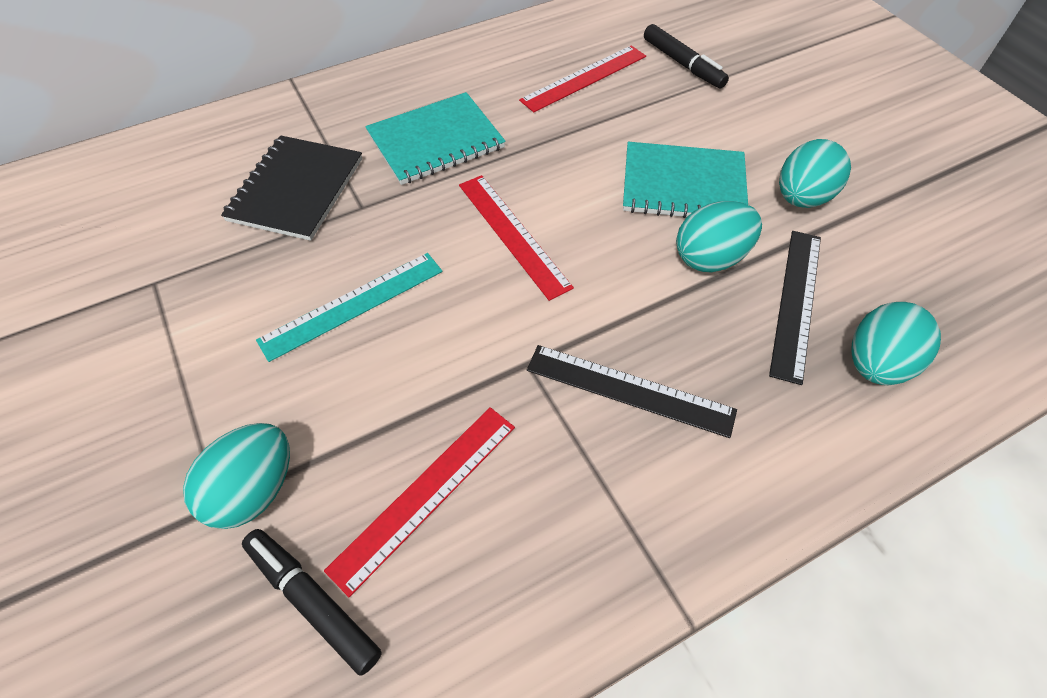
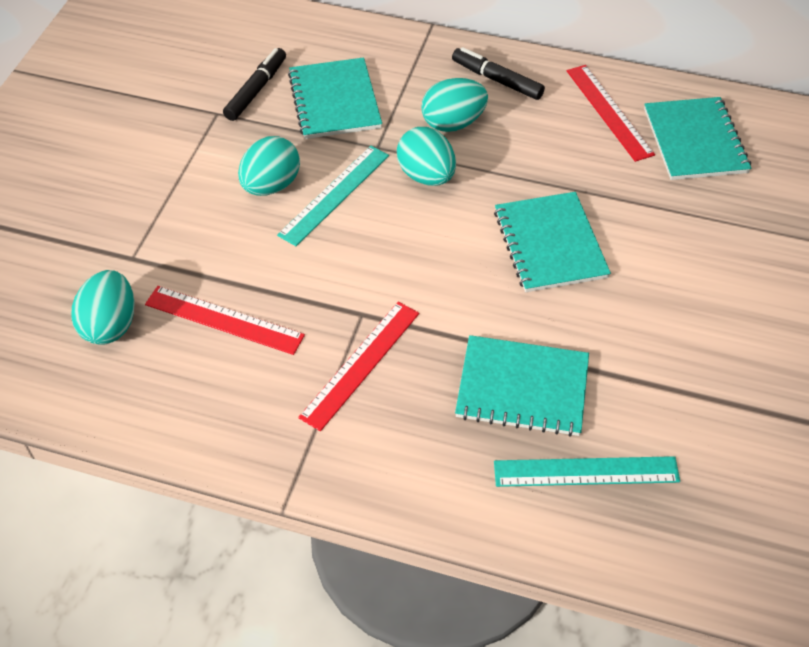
black notebook: 1 -> 0
black ruler: 2 -> 0
turquoise notebook: 2 -> 4
turquoise ruler: 1 -> 2

